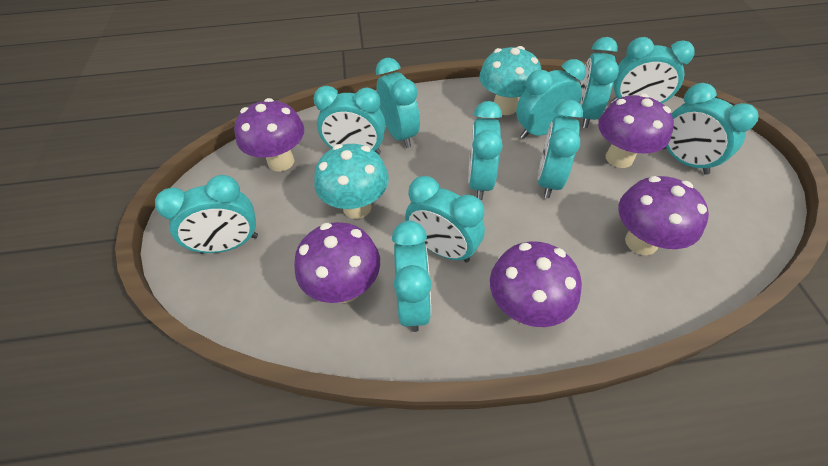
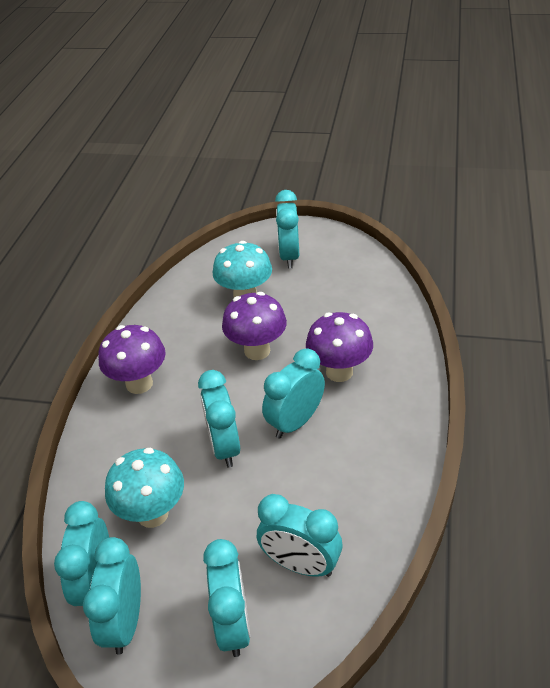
purple mushroom: 5 -> 3
turquoise clock: 11 -> 7

